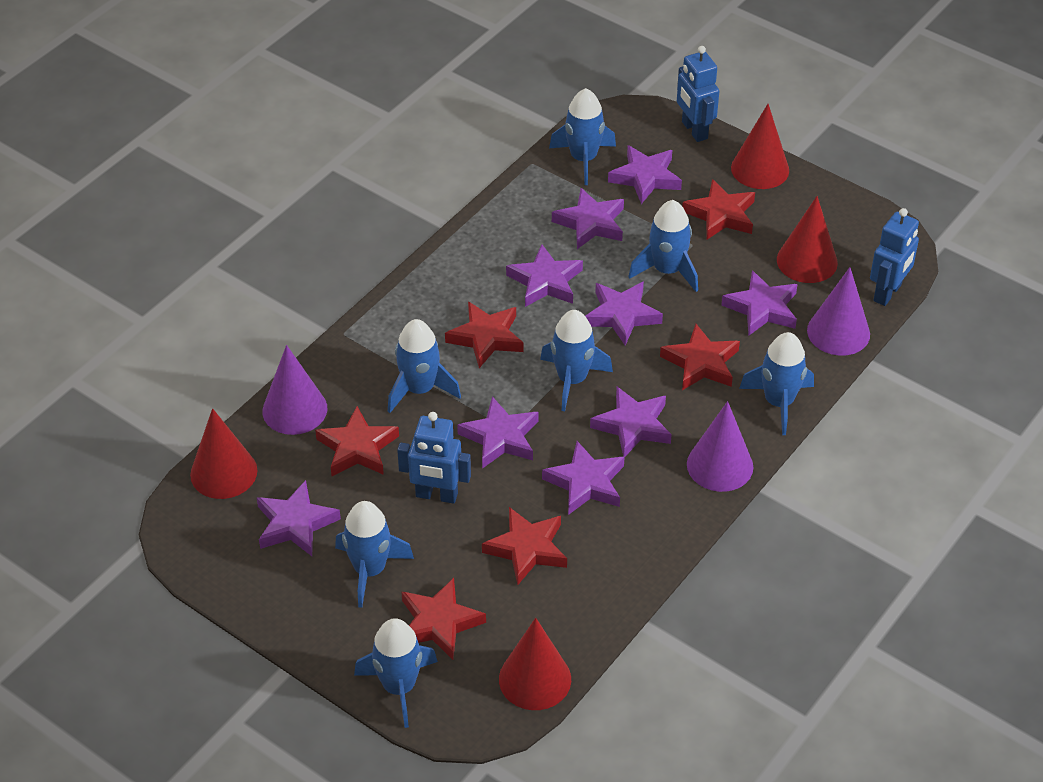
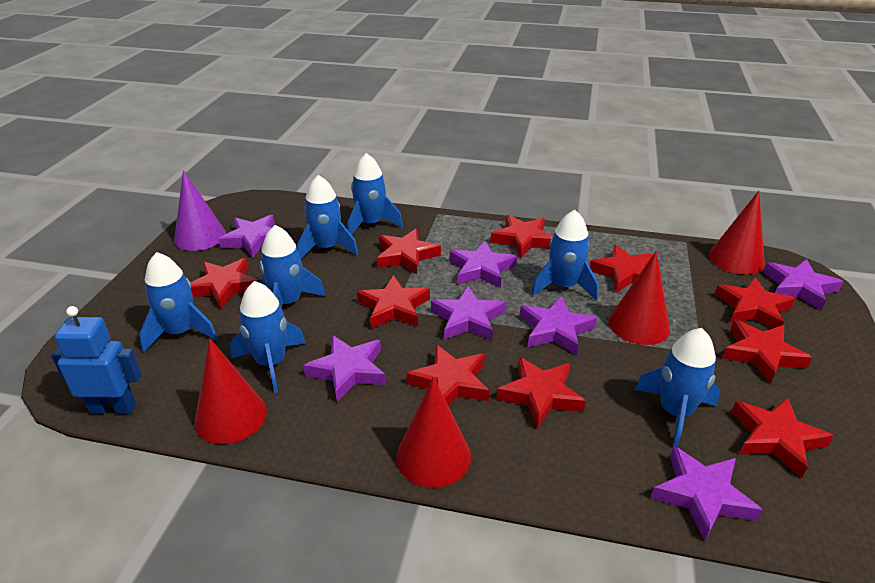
blue robot: 3 -> 1
purple cone: 3 -> 1
purple star: 9 -> 7
red star: 6 -> 10

